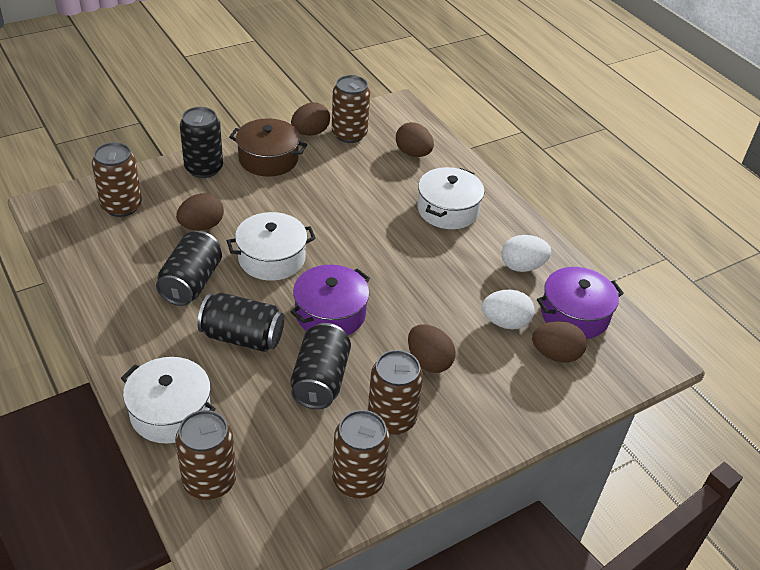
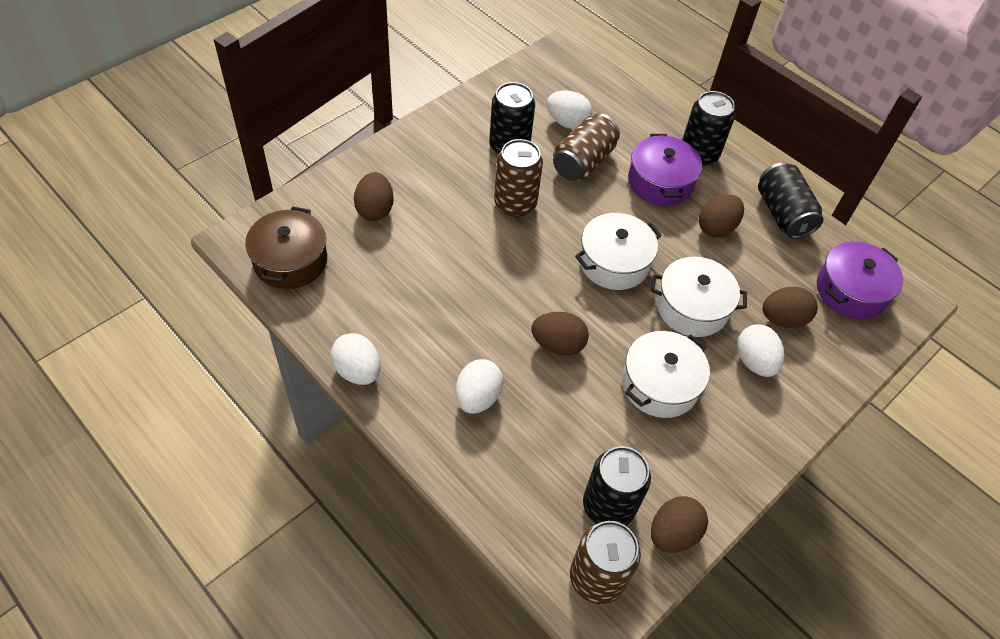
brown can: 5 -> 3
white egg: 2 -> 4

